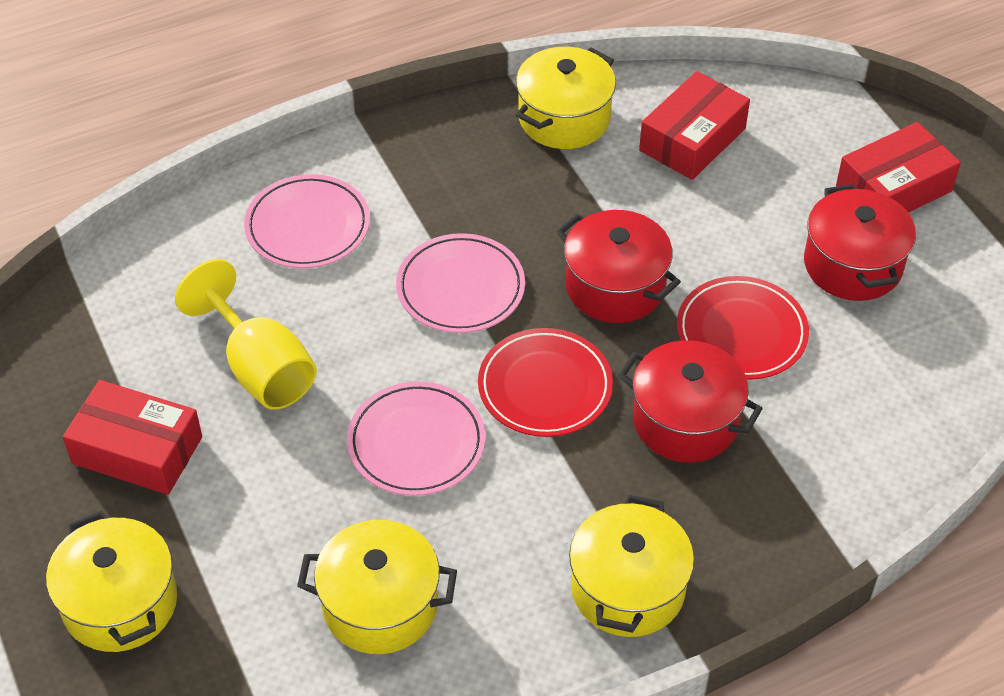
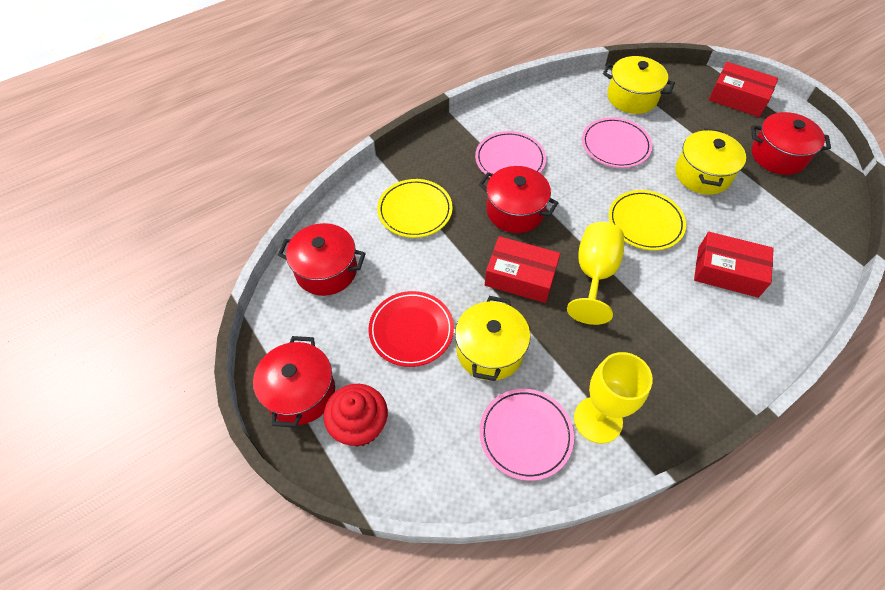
red cupcake: 0 -> 1
red plate: 2 -> 1
red pot: 3 -> 4
yellow goblet: 1 -> 2
yellow plate: 0 -> 2
yellow pot: 4 -> 3

